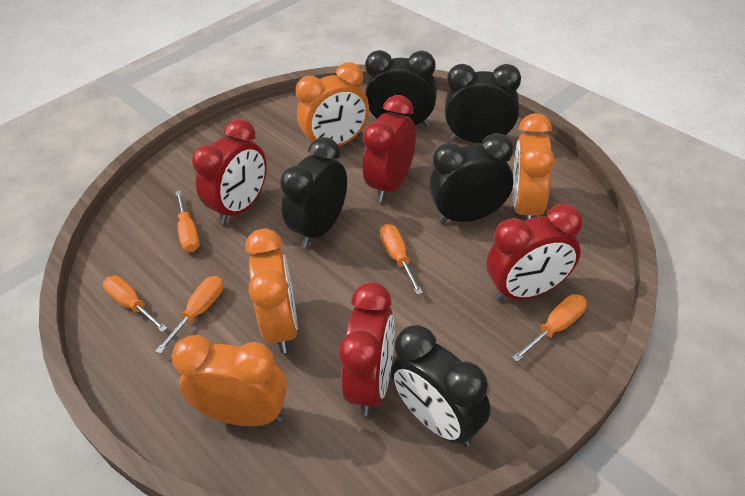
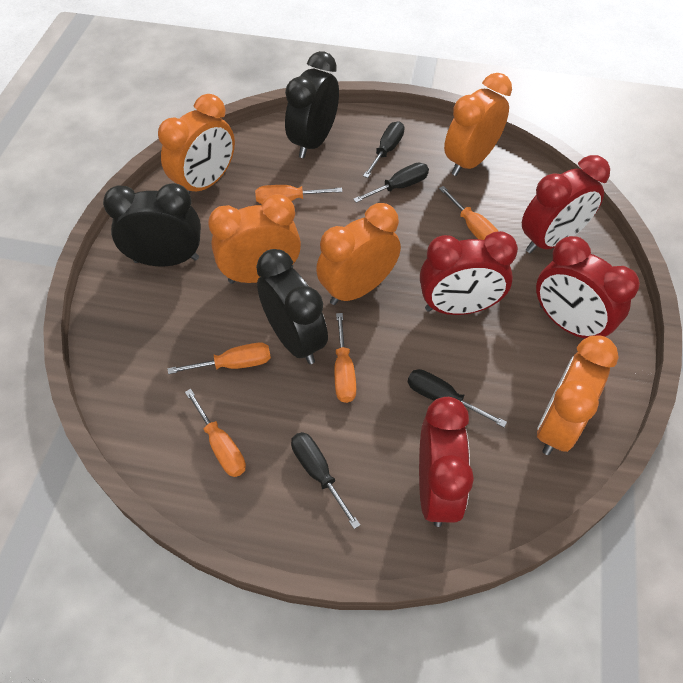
black clock: 5 -> 3
black screwdriver: 0 -> 4
orange clock: 4 -> 5

